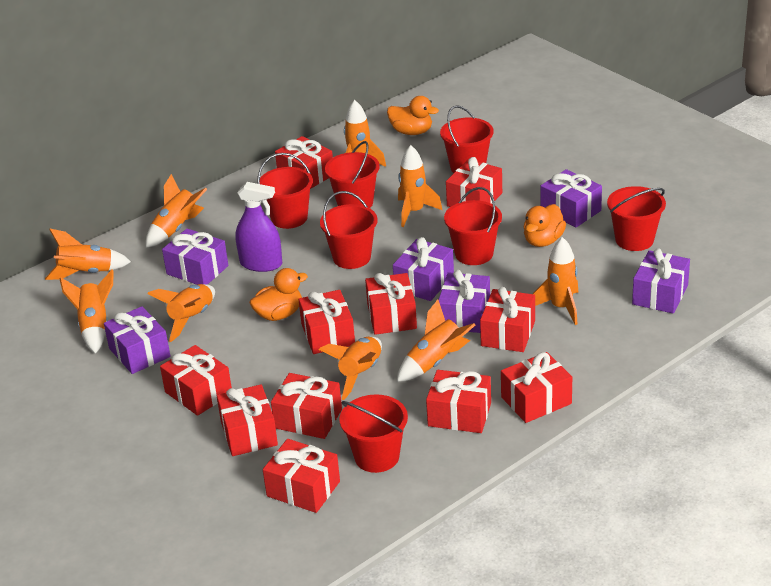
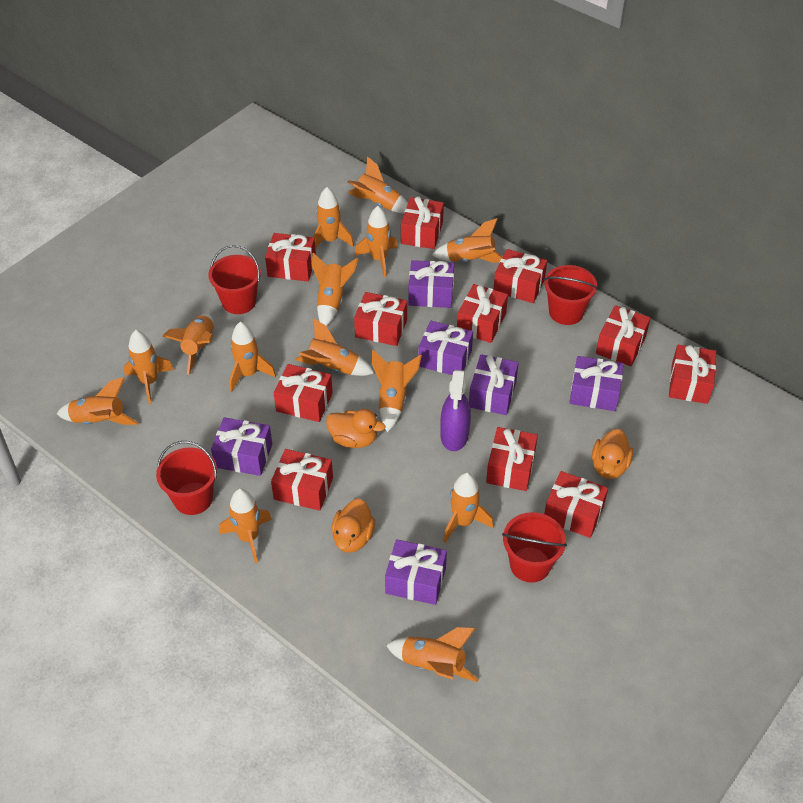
orange rocket: 9 -> 14
red bucket: 7 -> 4

